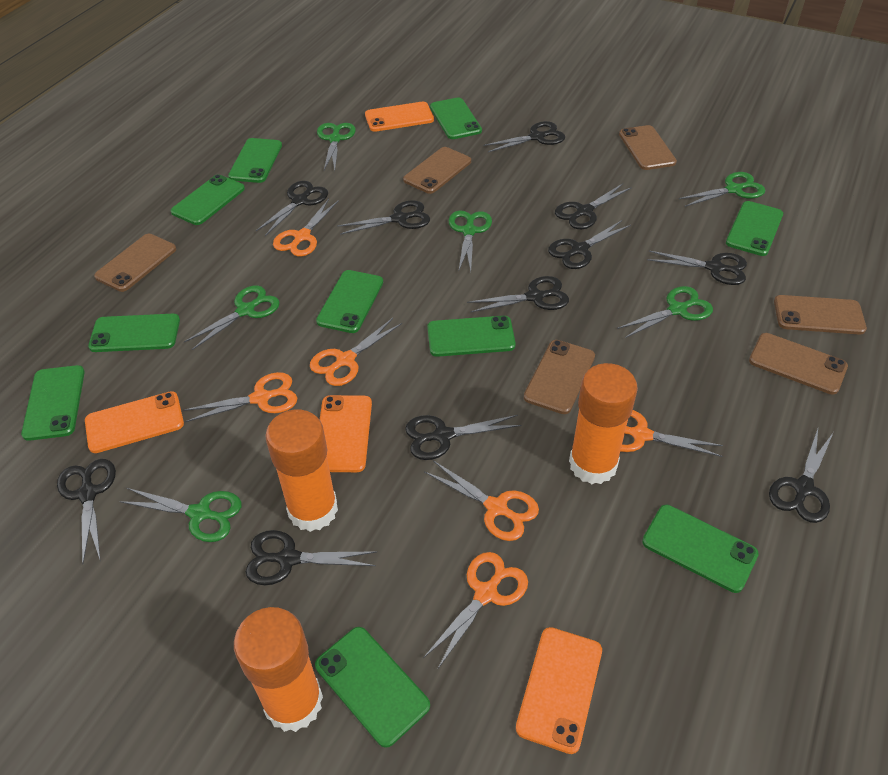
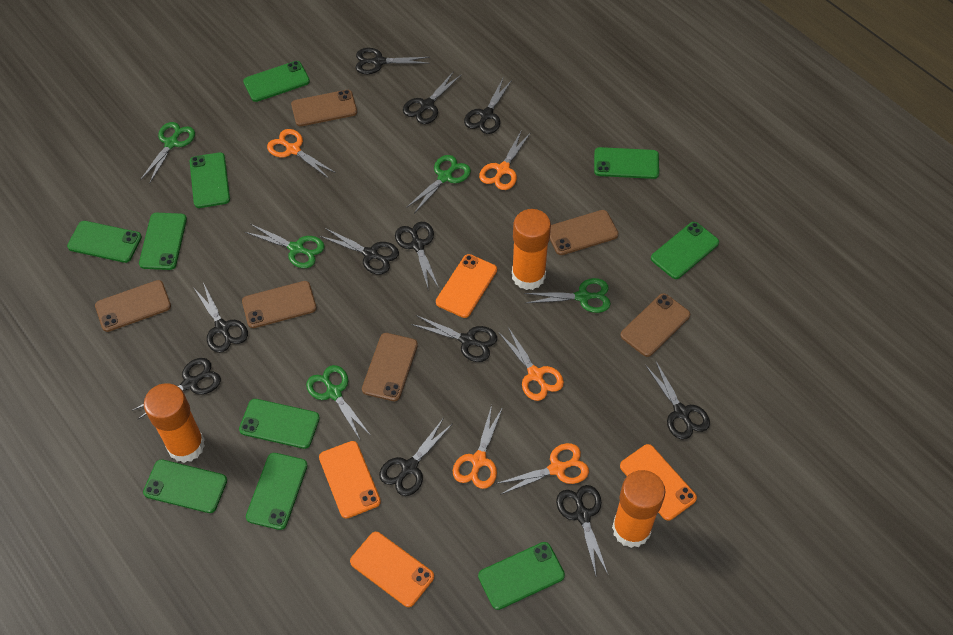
green scissors: 6 -> 5
orange scissors: 6 -> 5

